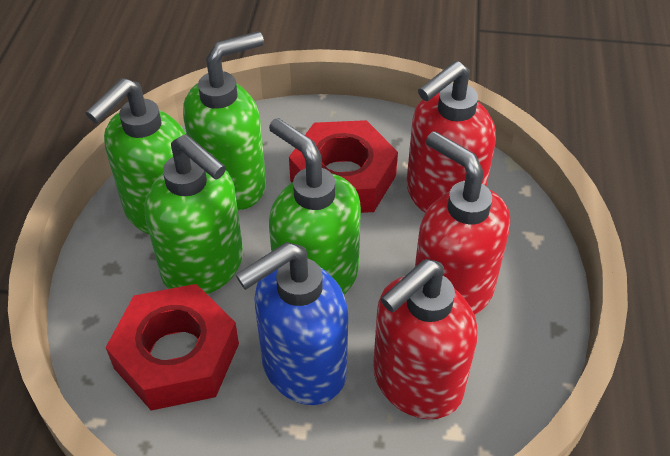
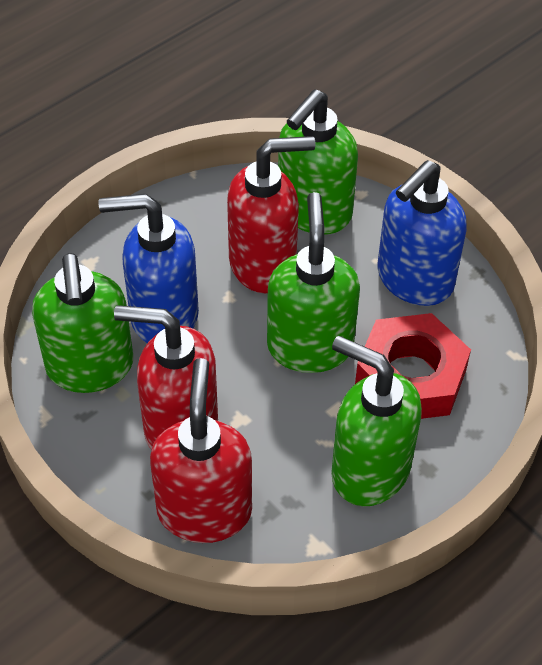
blue soap dispenser: 1 -> 2
red nut: 2 -> 1

